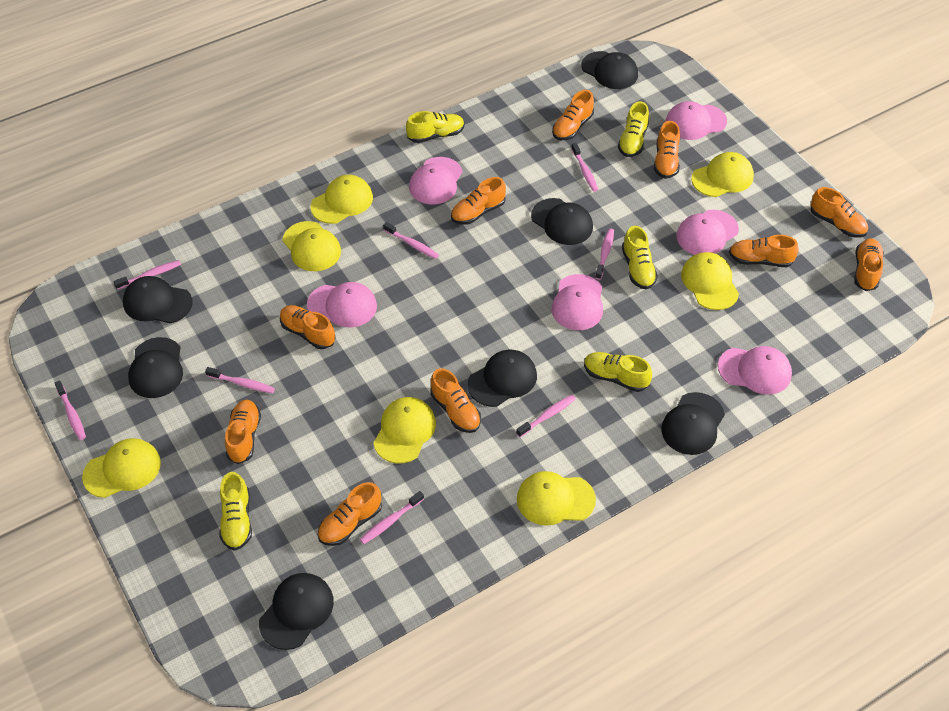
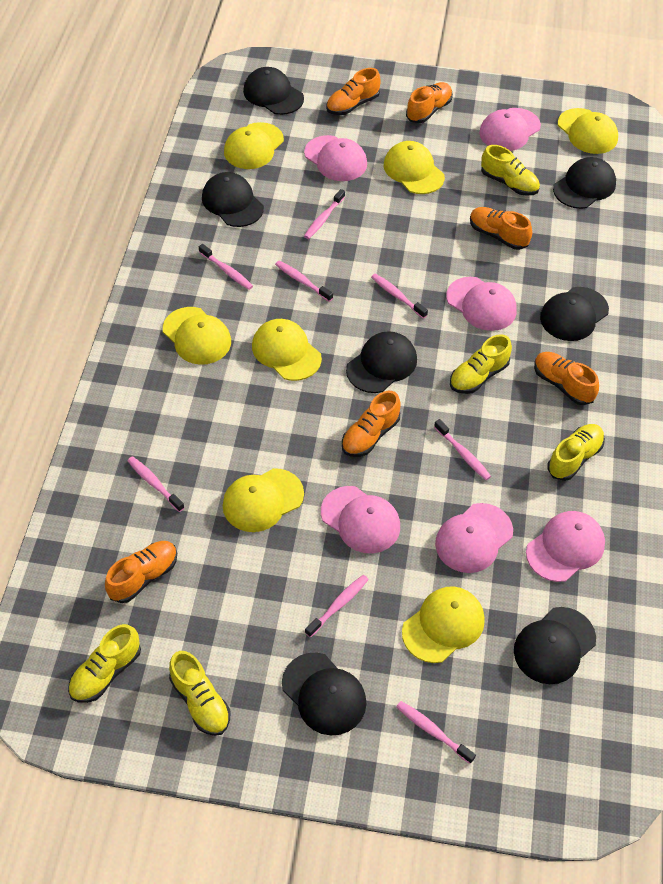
orange shoe: 10 -> 6

